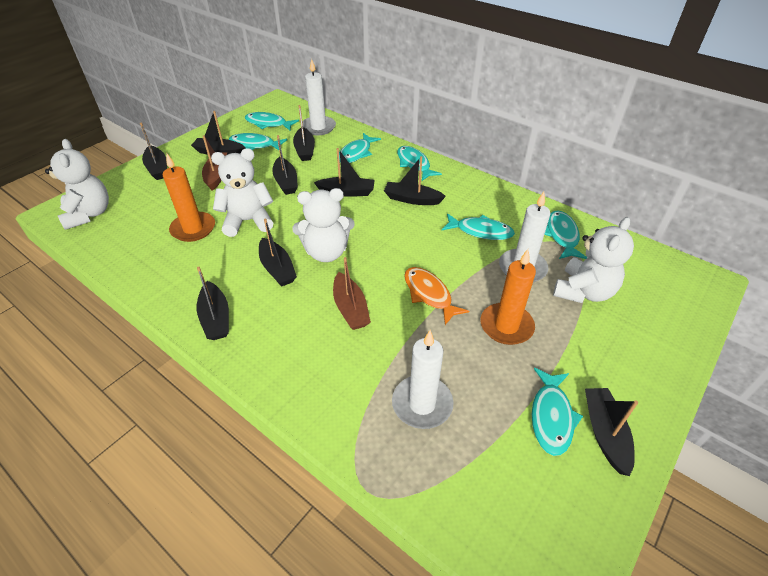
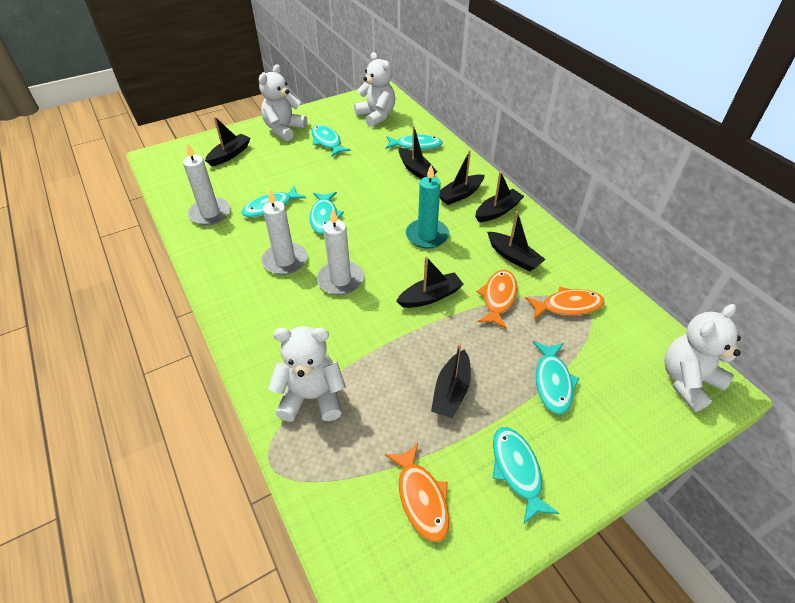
black boat: 9 -> 7
brown boat: 2 -> 0
orange candle: 2 -> 0
orange fish: 1 -> 3
turquoise candle: 0 -> 1
turquoise fish: 7 -> 6

